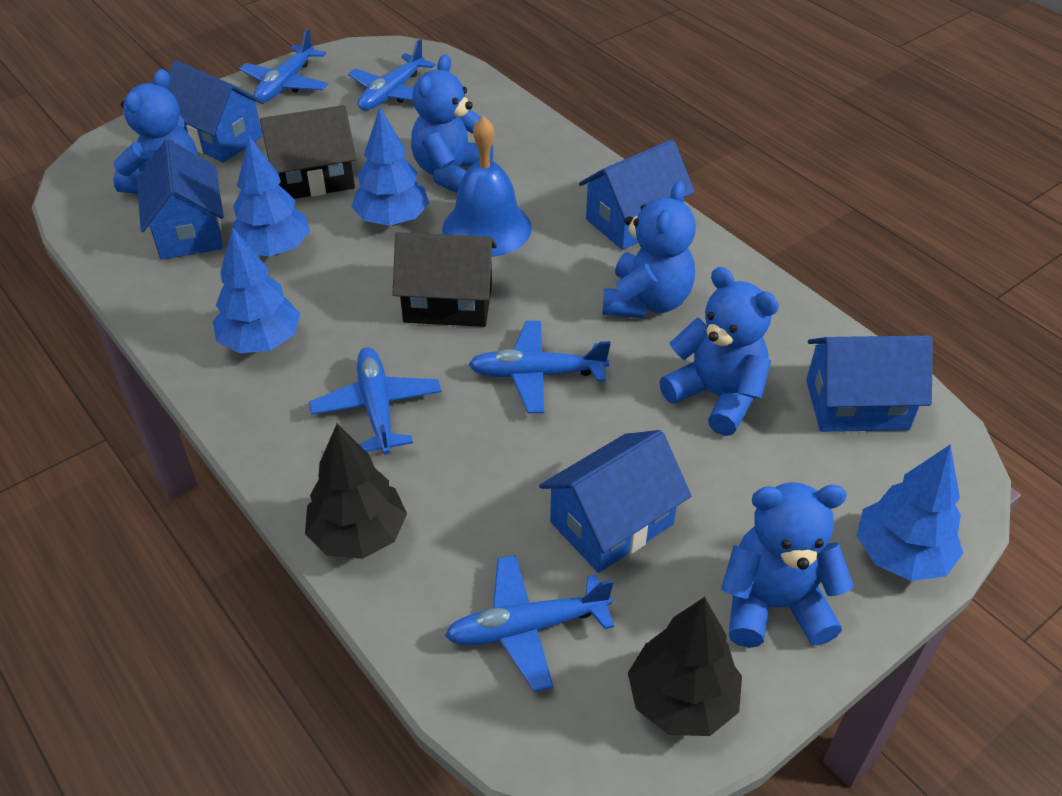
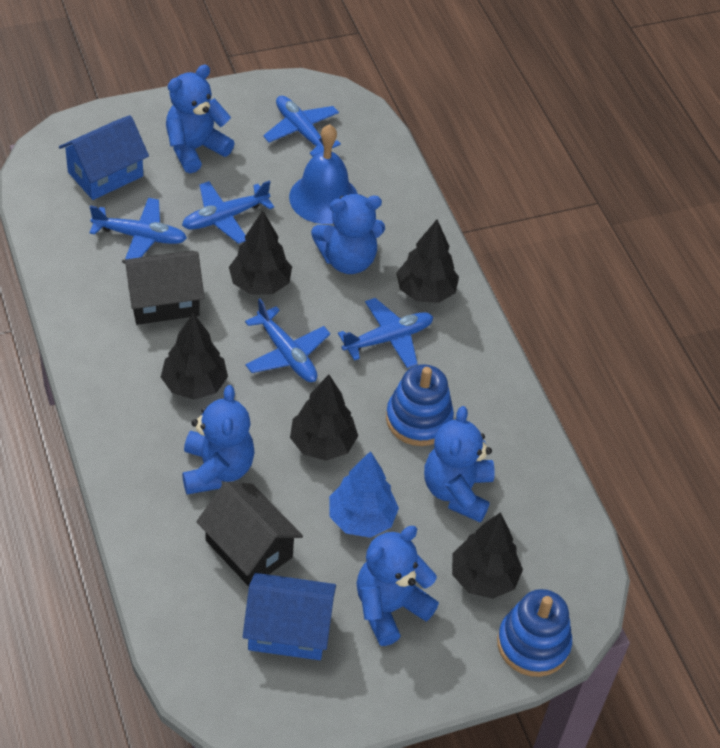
black tree: 2 -> 5
blue house: 5 -> 2
blue stacking toy: 0 -> 2
blue tree: 4 -> 1

